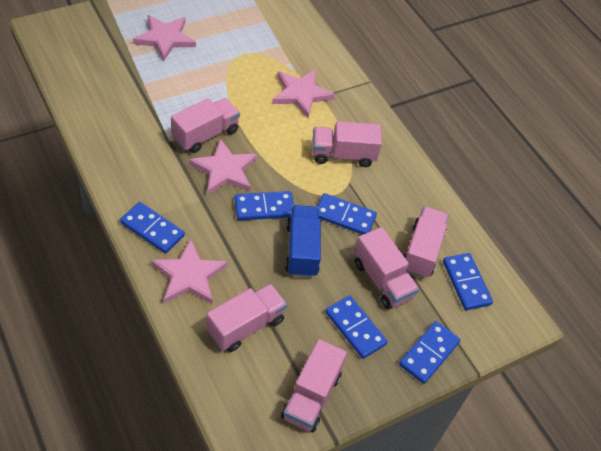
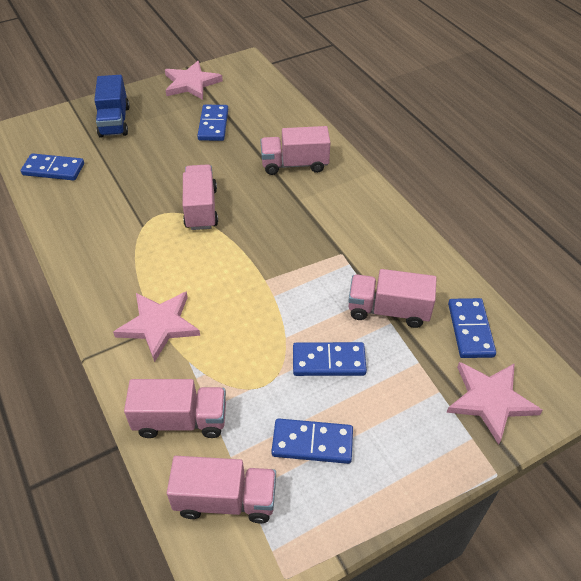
blue domino: 6 -> 5
pink star: 4 -> 3
pink truck: 6 -> 5

